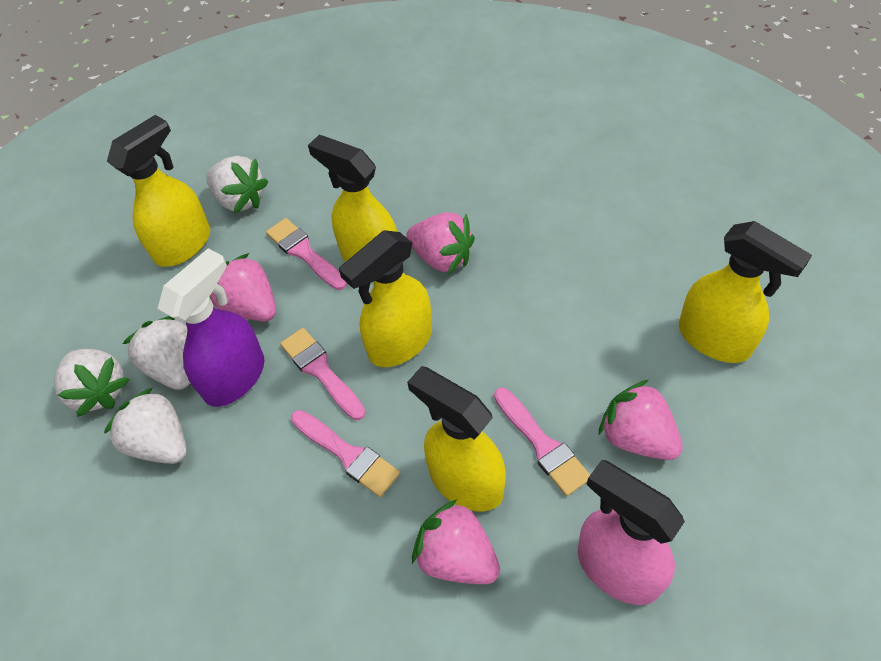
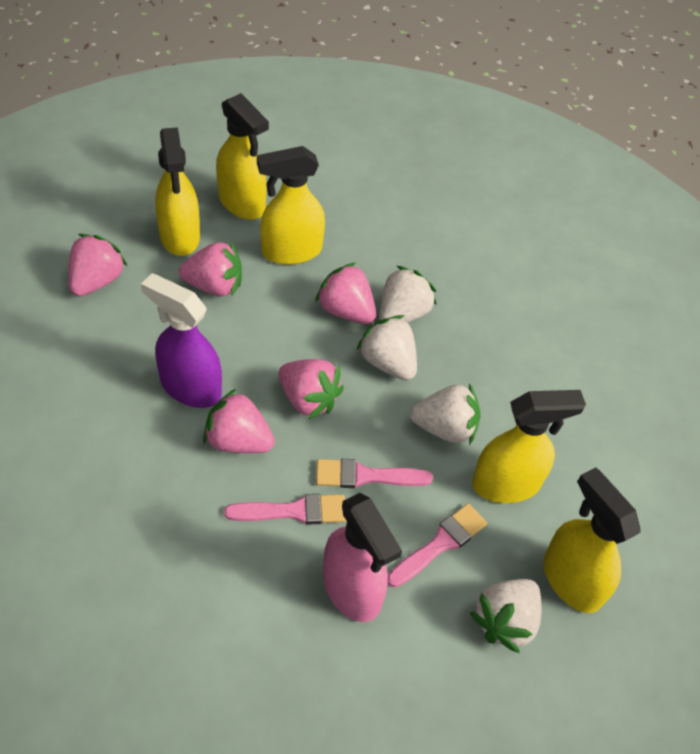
pink brush: 4 -> 3
pink strawberry: 4 -> 5

